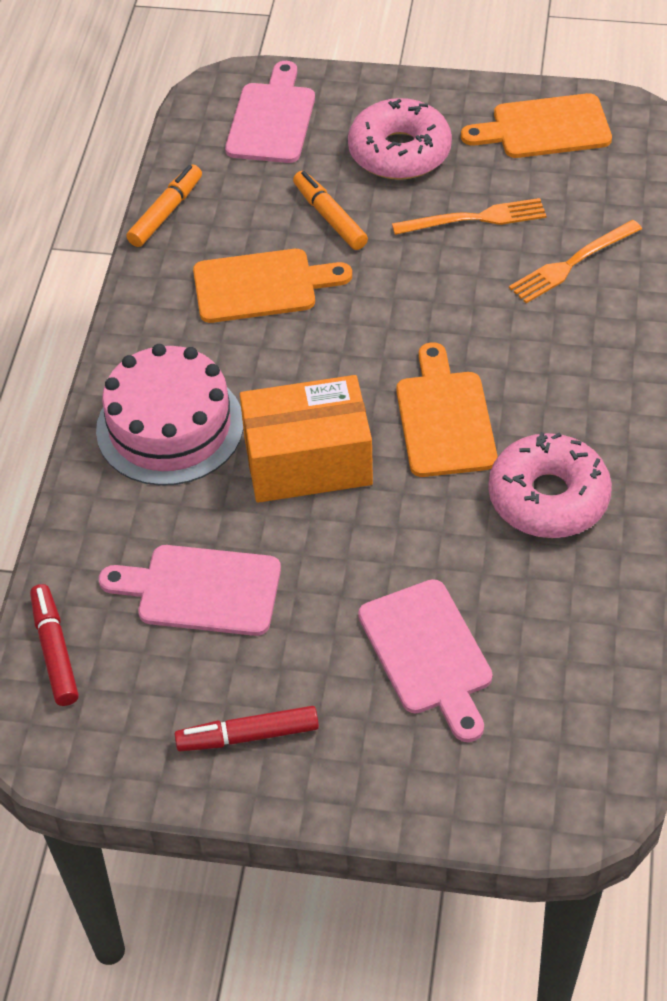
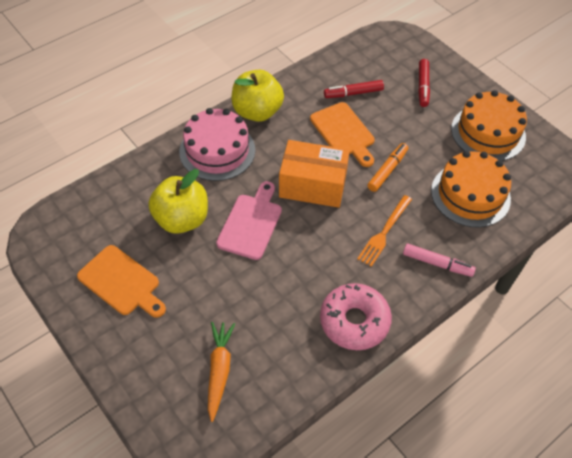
orange cake: 0 -> 2
orange carrot: 0 -> 1
orange cutting board: 3 -> 2
orange fork: 2 -> 1
orange marker: 2 -> 1
pink cutting board: 3 -> 1
pink donut: 2 -> 1
pink marker: 0 -> 1
yellow apple: 0 -> 2

